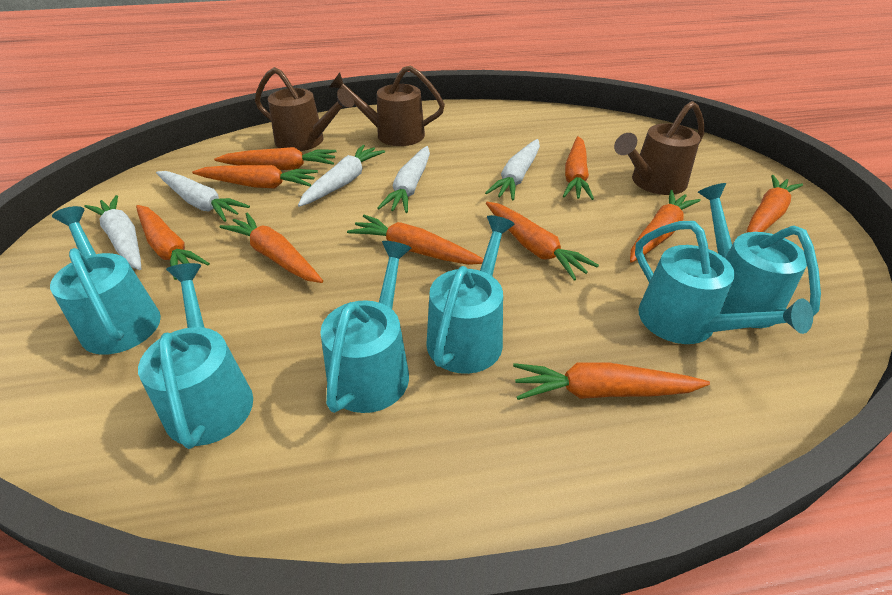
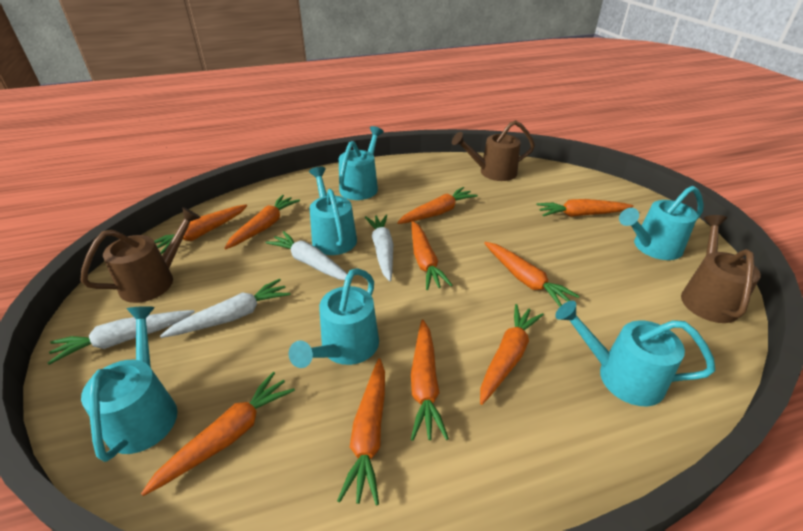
white carrot: 5 -> 4

